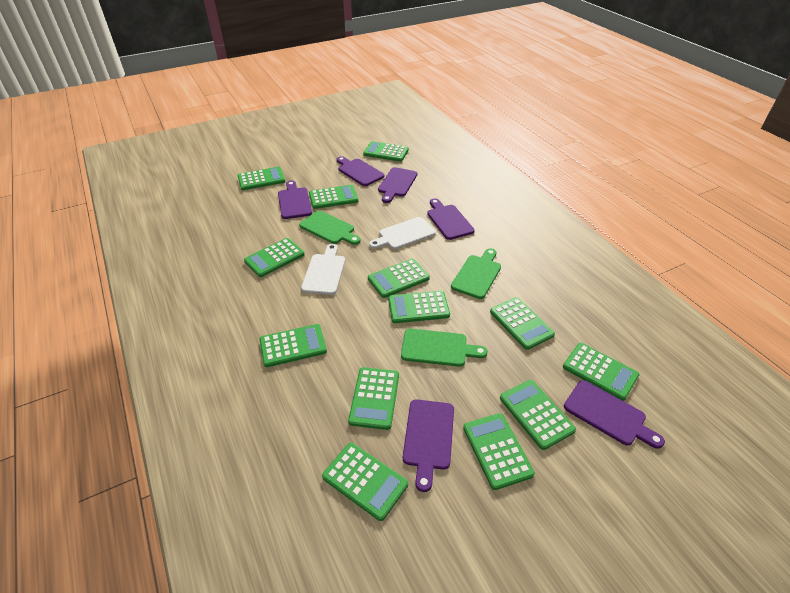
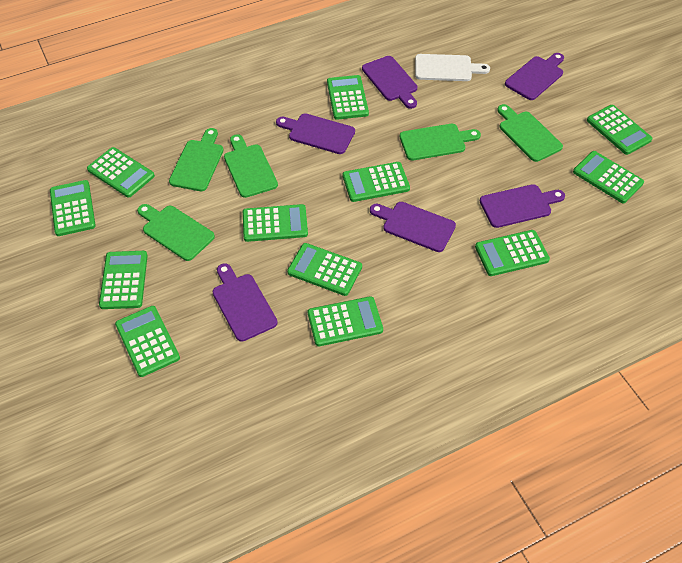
green calculator: 13 -> 12
green cutting board: 3 -> 5
white cutting board: 2 -> 1

